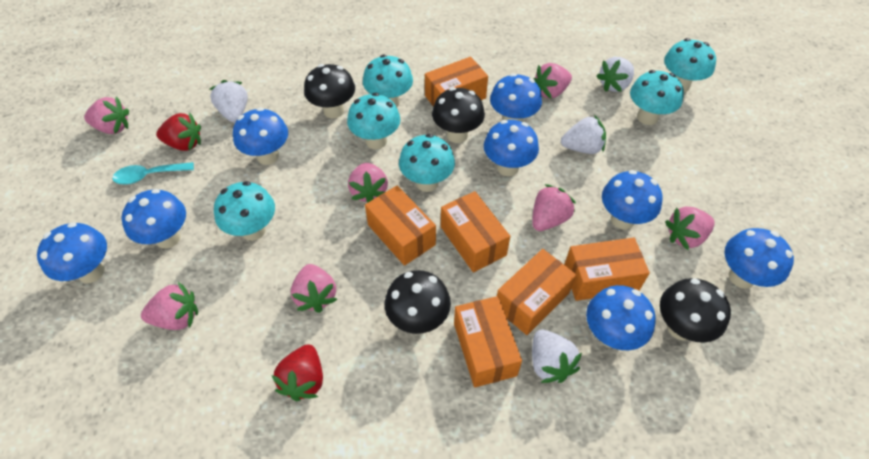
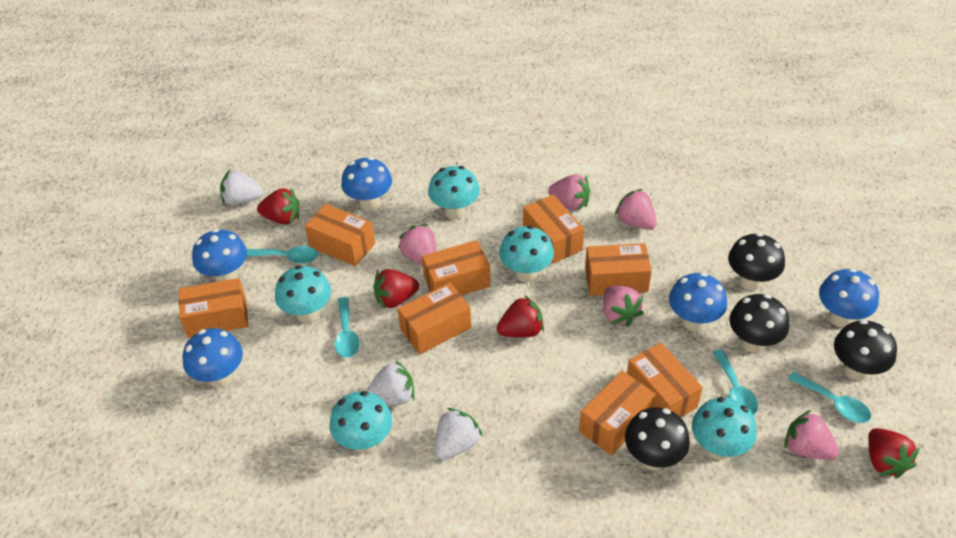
blue mushroom: 8 -> 5
orange box: 6 -> 8
pink strawberry: 7 -> 5
red strawberry: 2 -> 4
turquoise mushroom: 6 -> 5
turquoise spoon: 1 -> 4
white strawberry: 4 -> 3

